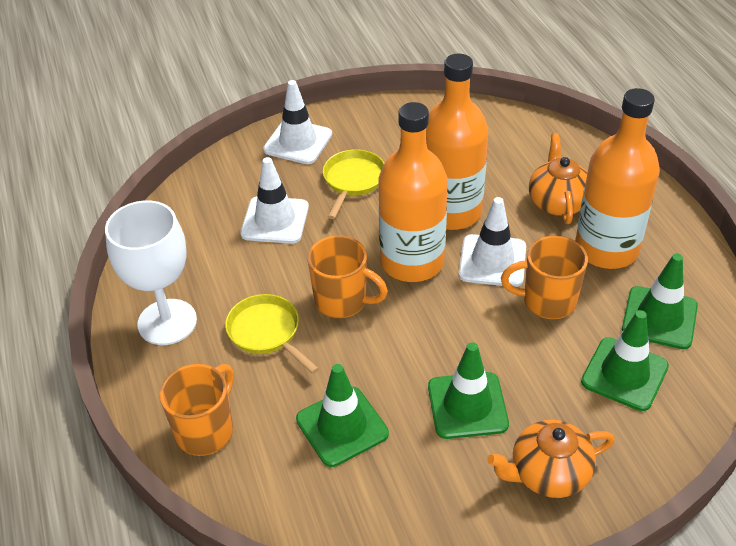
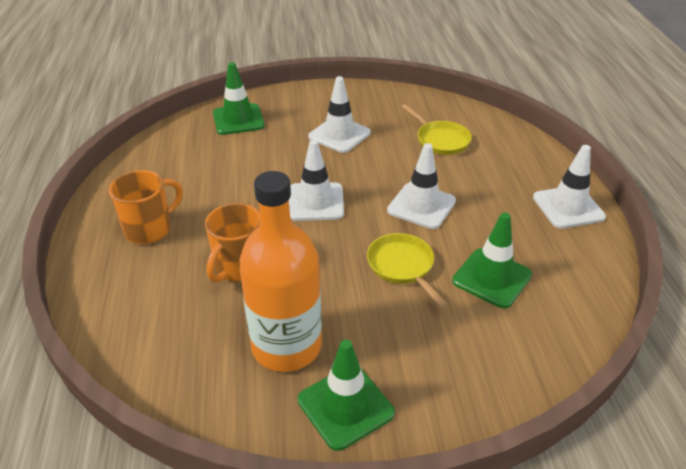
green traffic cone: 4 -> 3
orange bottle: 3 -> 1
orange mug: 3 -> 2
orange teapot: 2 -> 0
white goblet: 1 -> 0
white traffic cone: 3 -> 4

